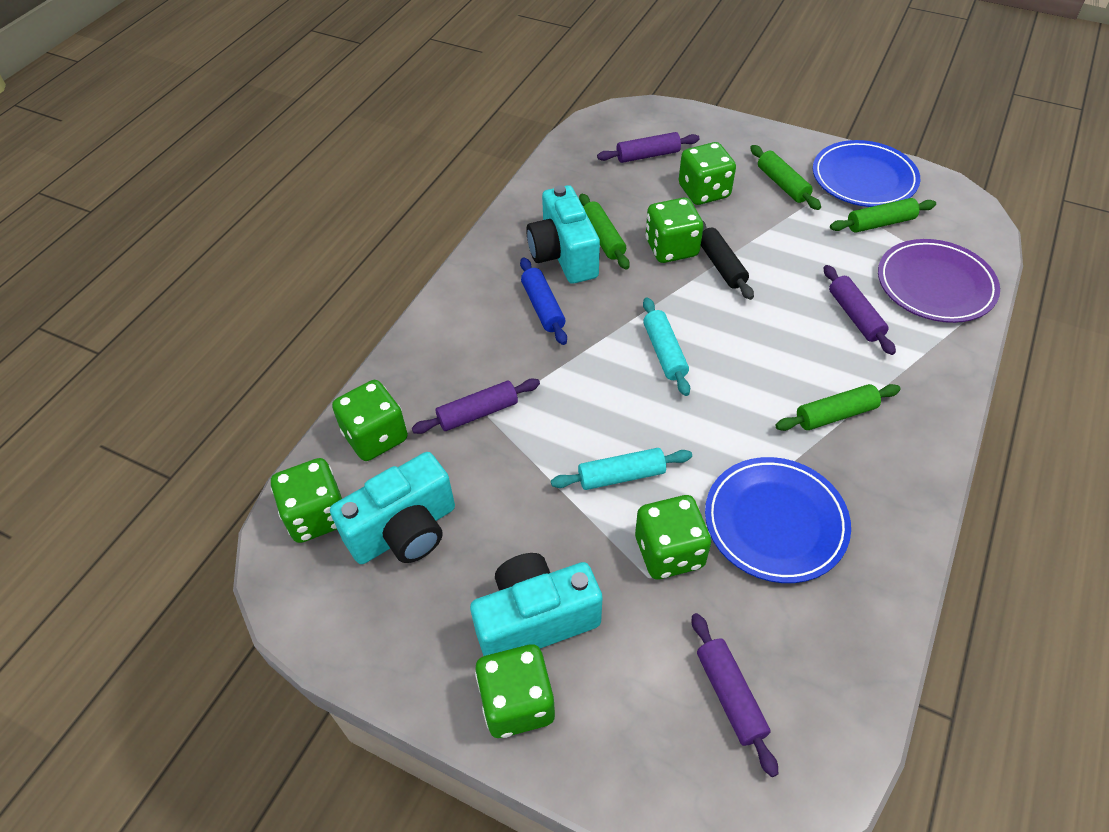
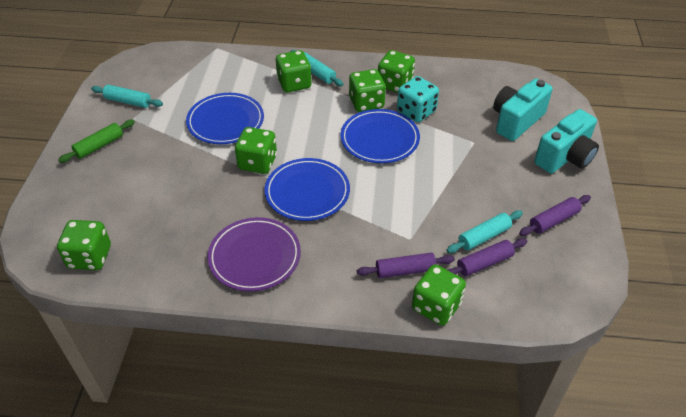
black rolling pin: 1 -> 0
blue plate: 2 -> 3
blue rolling pin: 1 -> 0
green rolling pin: 4 -> 1
purple rolling pin: 4 -> 3
turquoise camera: 3 -> 2
turquoise dice: 0 -> 1
turquoise rolling pin: 2 -> 3

